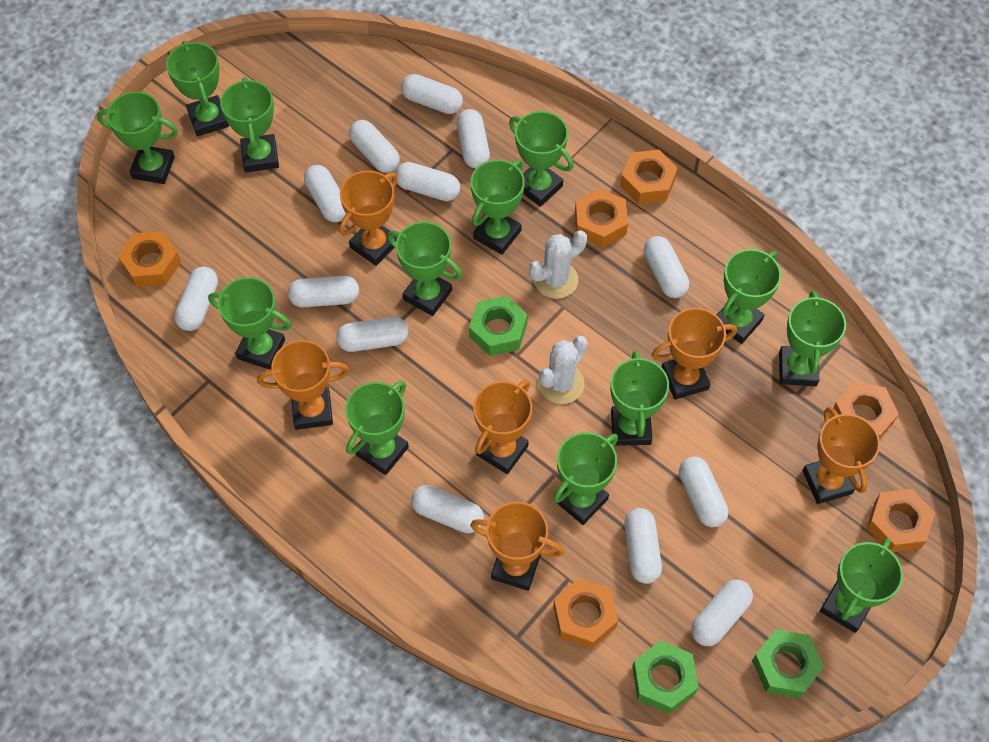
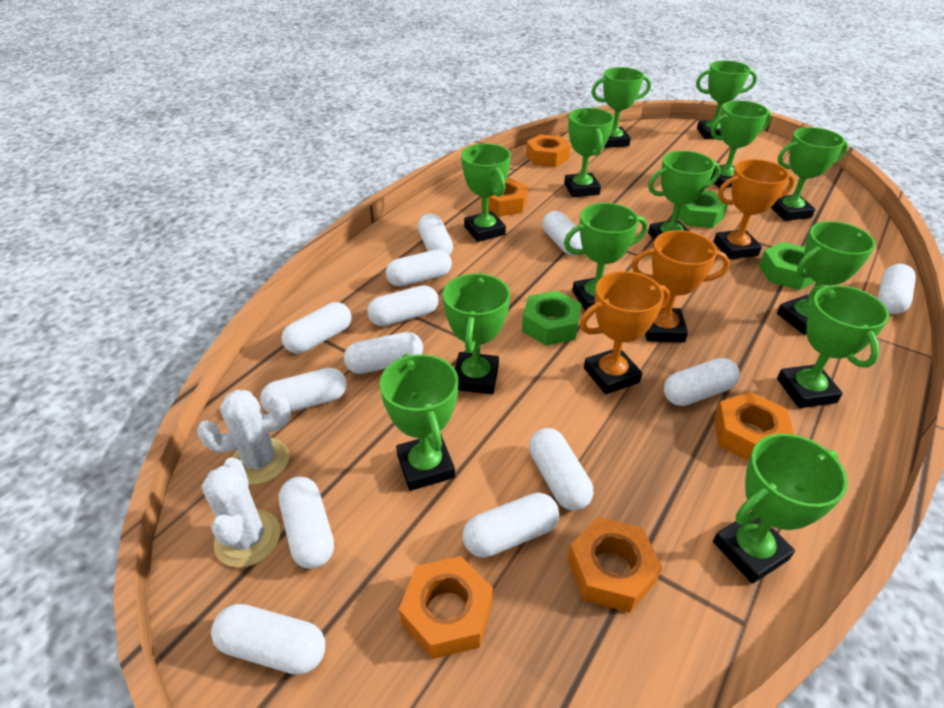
orange nut: 6 -> 5
orange trophy: 6 -> 3

